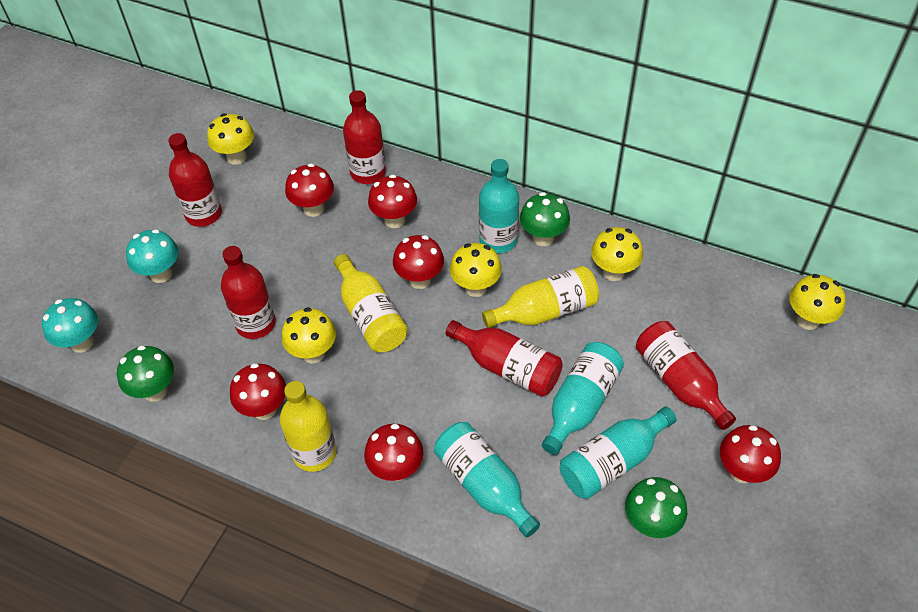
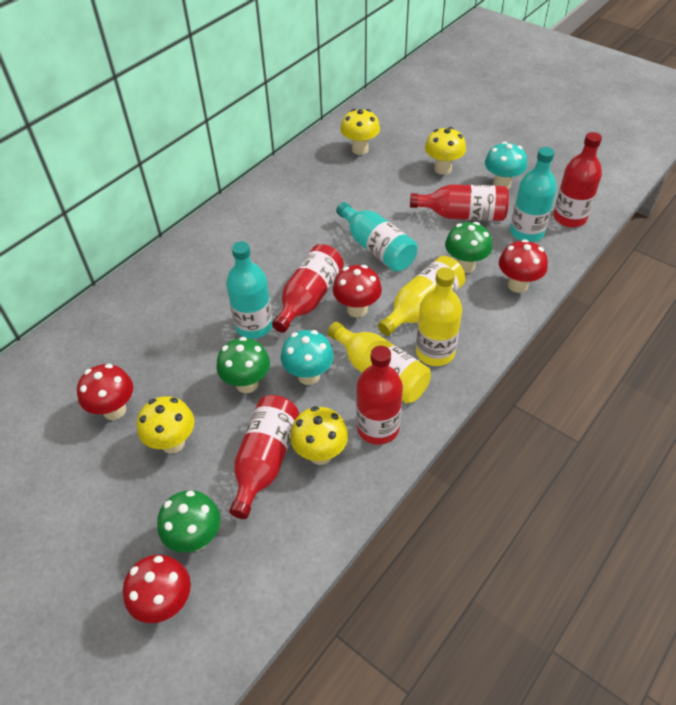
red mushroom: 6 -> 4
turquoise bottle: 4 -> 3
yellow mushroom: 5 -> 4

